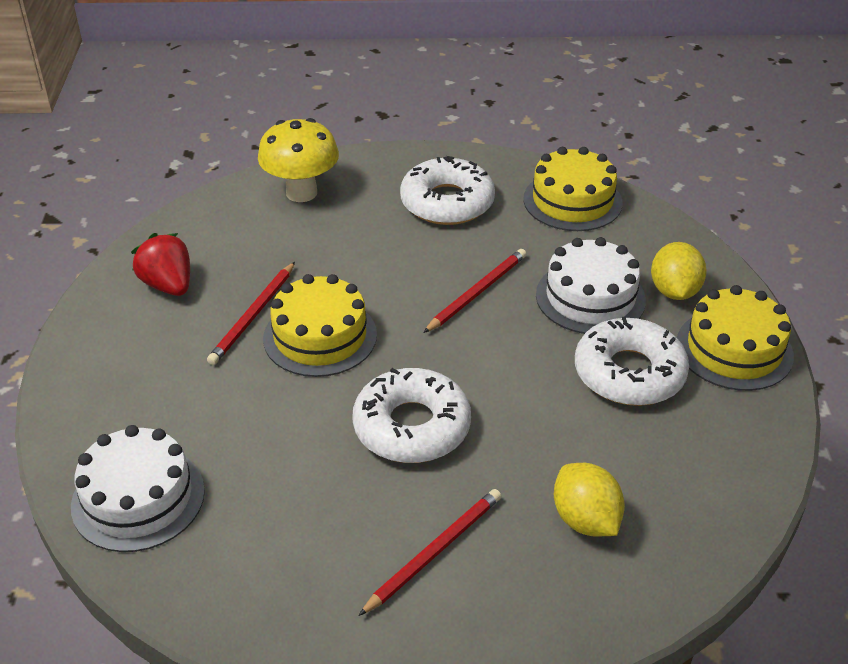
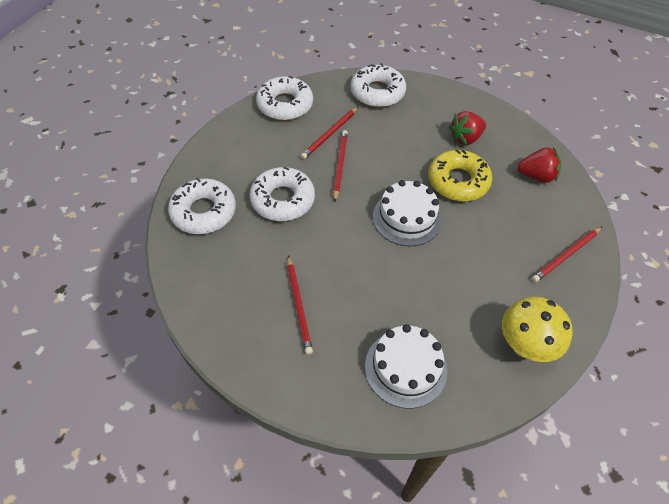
red pencil: 3 -> 4
red strawberry: 1 -> 2
white donut: 3 -> 4
yellow cake: 3 -> 0
yellow donut: 0 -> 1
yellow lemon: 2 -> 0

